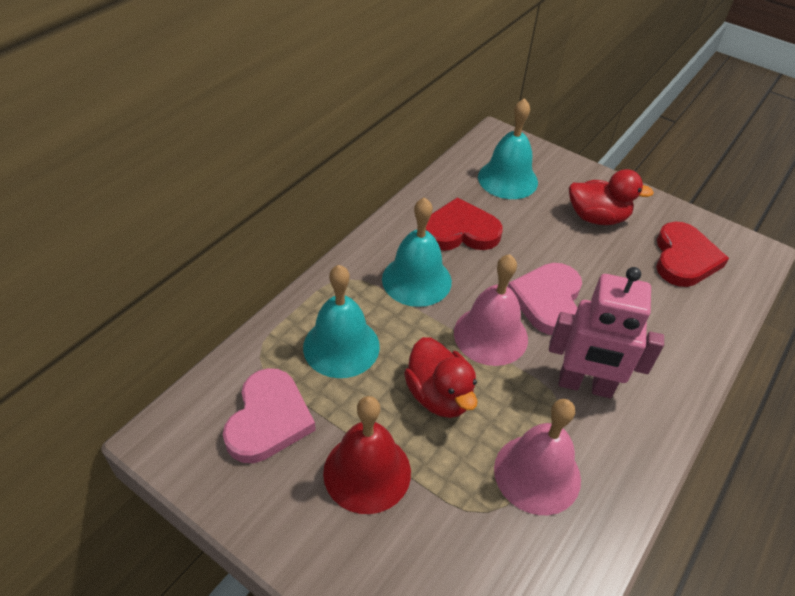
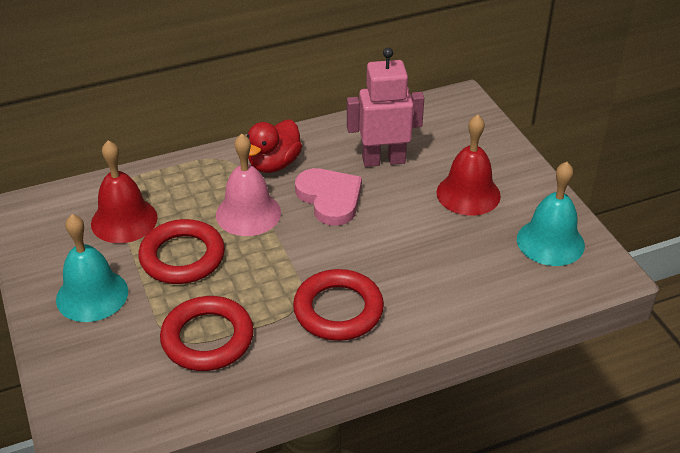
pink bell: 2 -> 1
pink heart: 2 -> 1
red bell: 1 -> 2
red duck: 2 -> 1
red heart: 2 -> 0
red ring: 0 -> 3
turquoise bell: 3 -> 2

